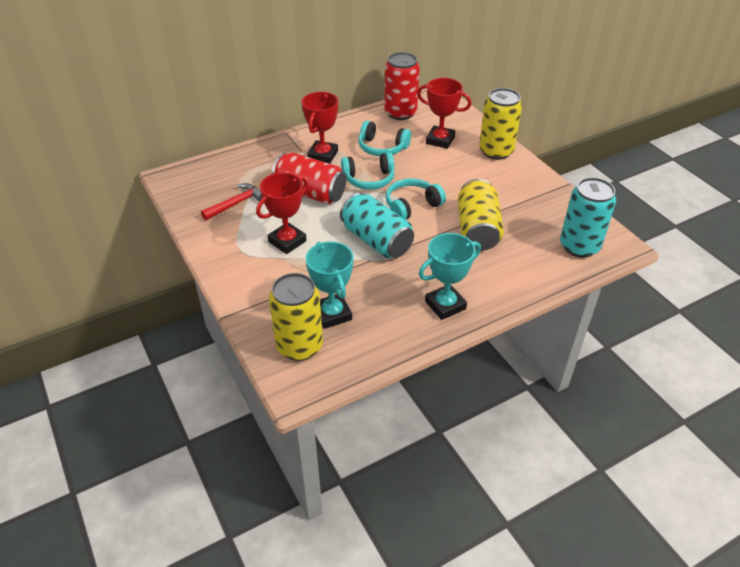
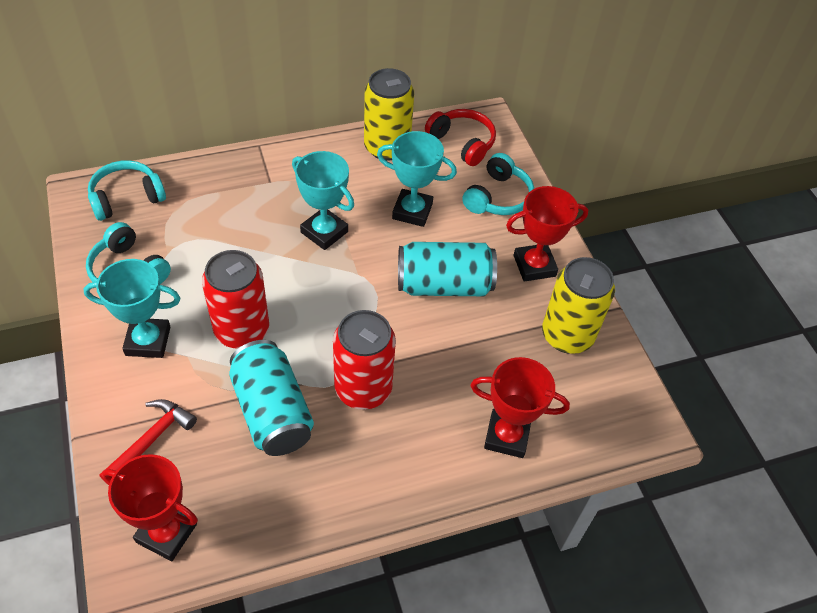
red headphones: 0 -> 1
turquoise trophy: 2 -> 3
yellow can: 3 -> 2

